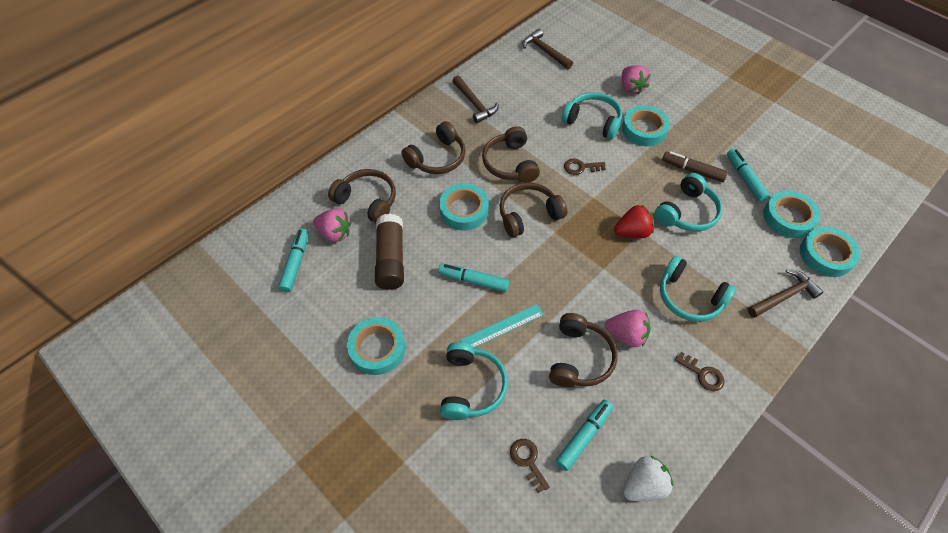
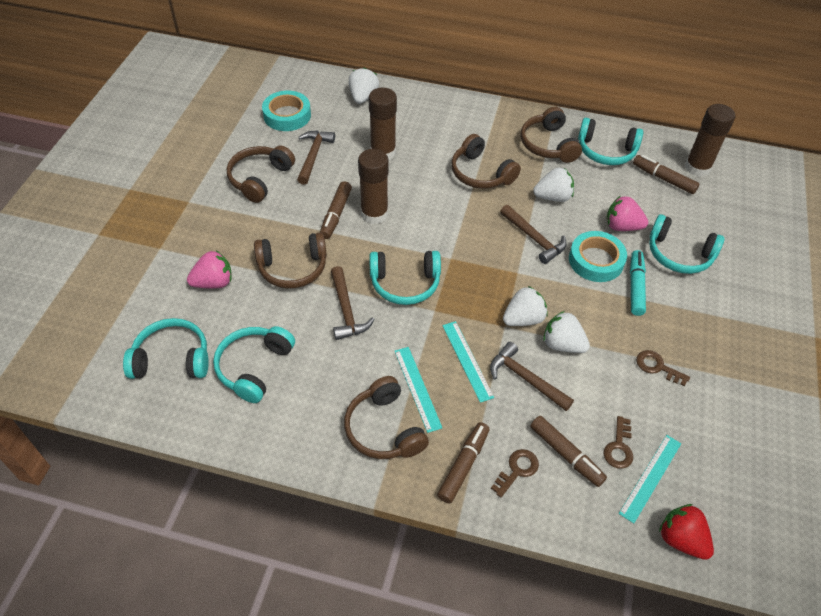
brown glue stick: 1 -> 3
brown hammer: 3 -> 4
brown marker: 1 -> 4
pink strawberry: 3 -> 2
turquoise headphones: 4 -> 5
turquoise marker: 4 -> 1
turquoise ruler: 1 -> 3
turquoise tape: 5 -> 2
white strawberry: 1 -> 4

